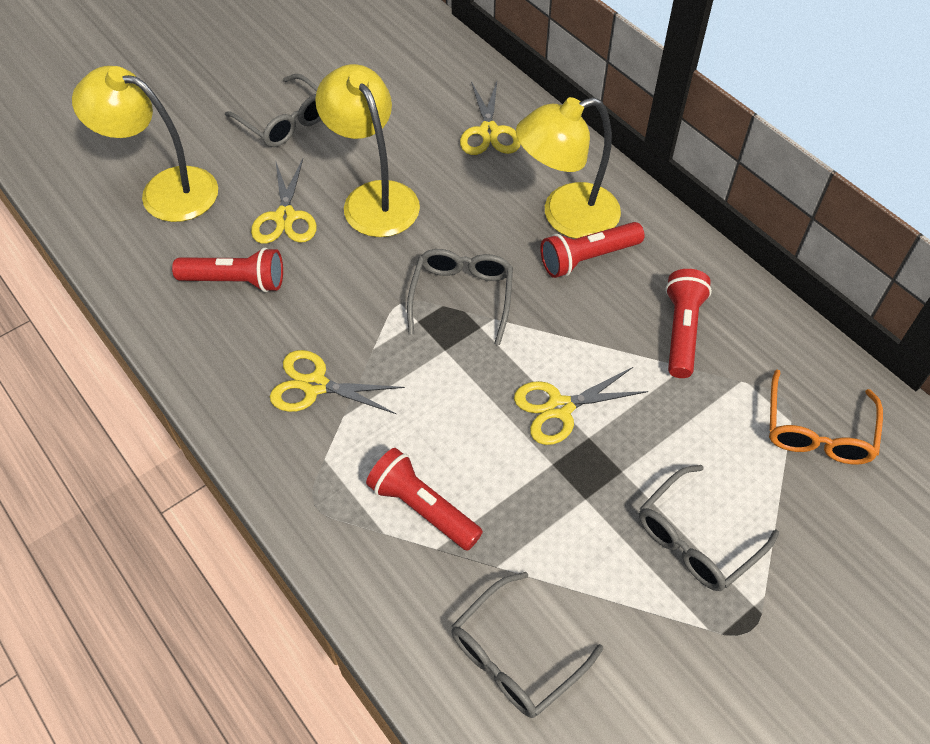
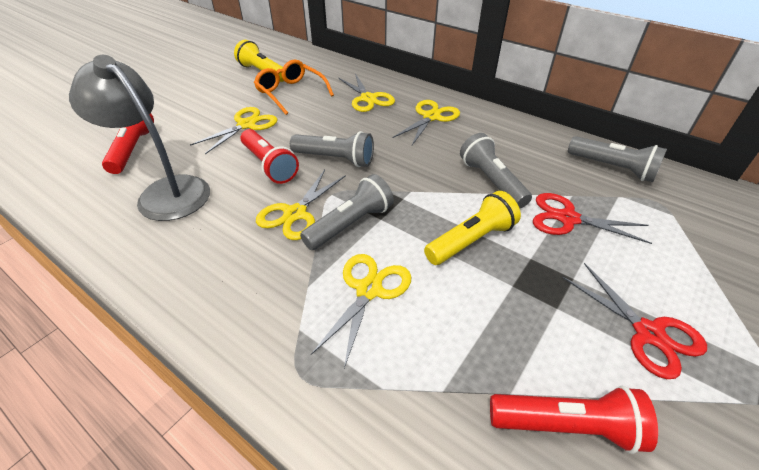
grey flashlight: 0 -> 4
grey glasses: 4 -> 0
grey lamp: 0 -> 1
red flashlight: 4 -> 3
red scissors: 0 -> 2
yellow flashlight: 0 -> 2
yellow lamp: 3 -> 0
yellow scissors: 4 -> 5

